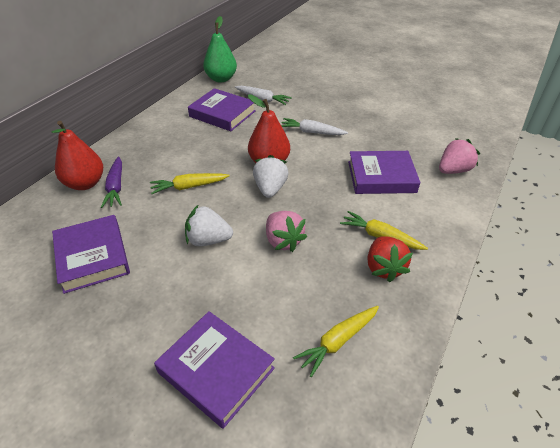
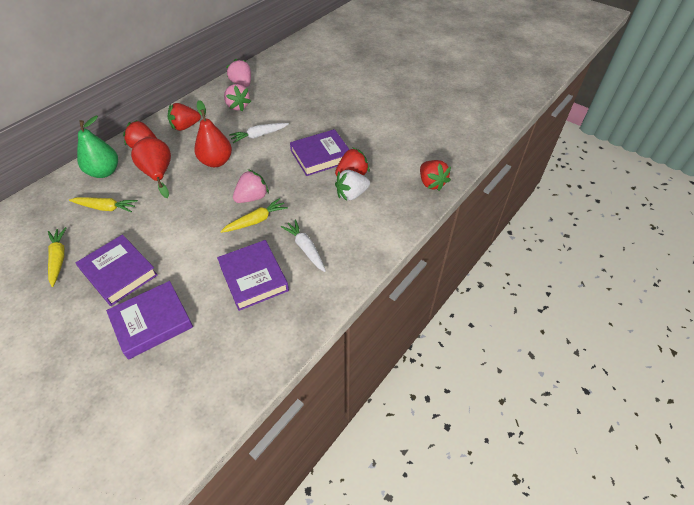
pink strawberry: 2 -> 3
purple carrot: 1 -> 0
red strawberry: 1 -> 4
white strawberry: 2 -> 1

